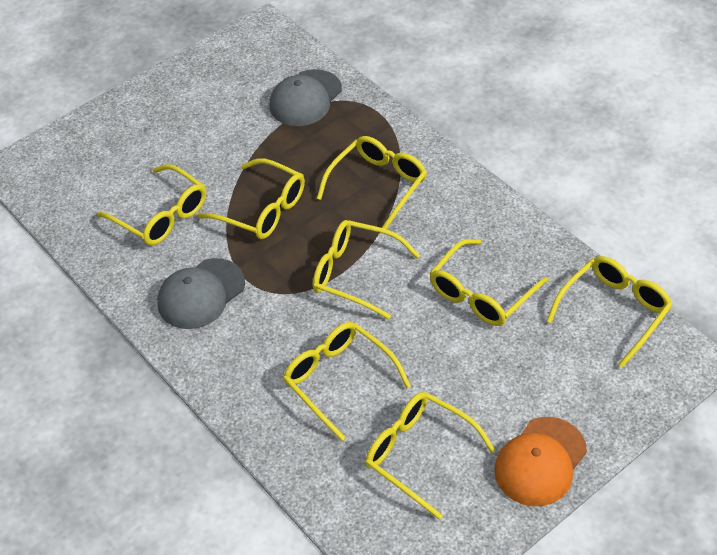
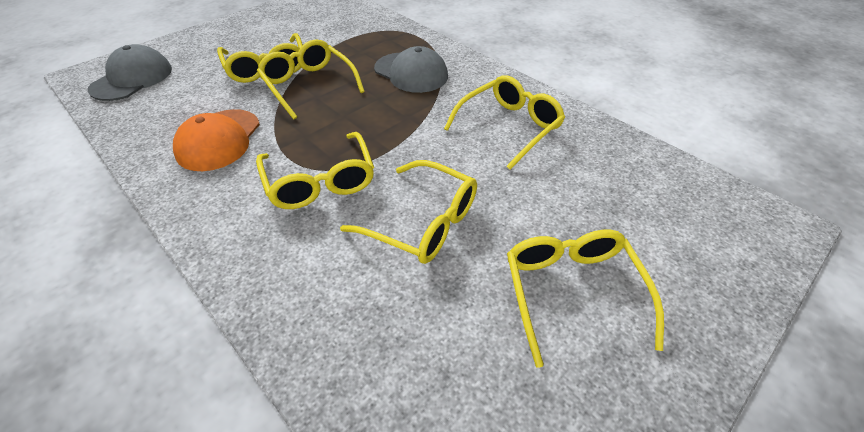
yellow glasses: 8 -> 6

